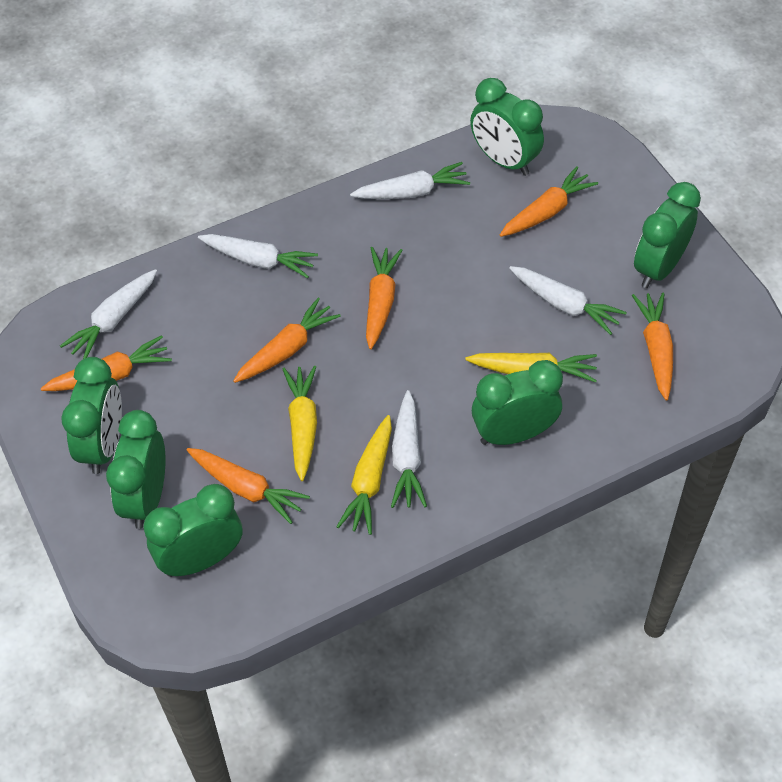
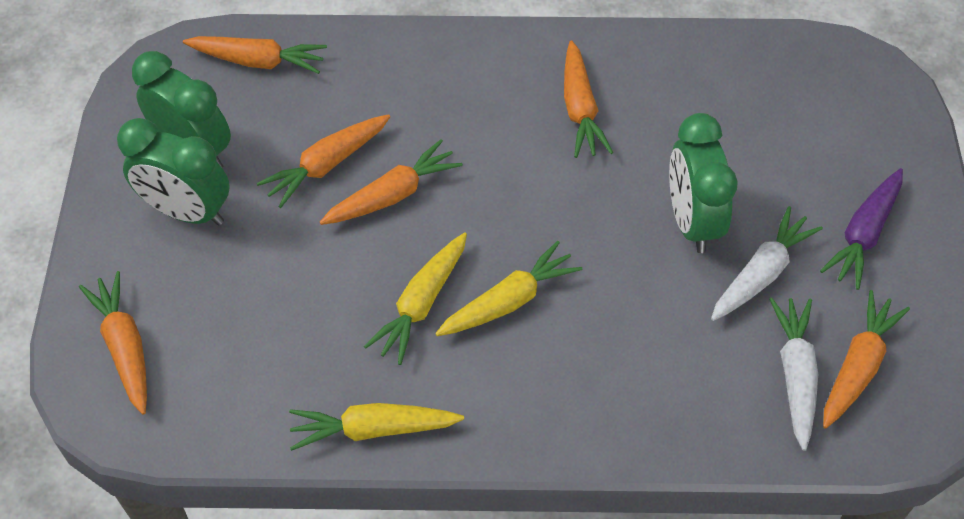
green clock: 6 -> 3
purple carrot: 0 -> 1
white carrot: 5 -> 2

